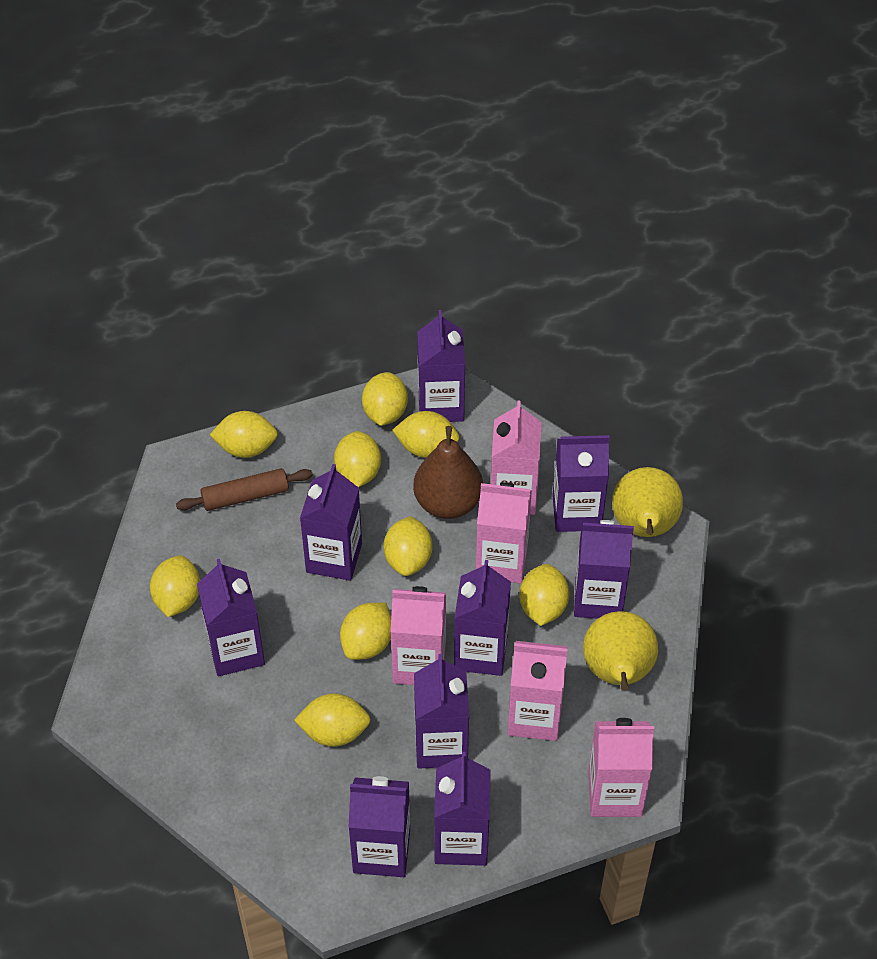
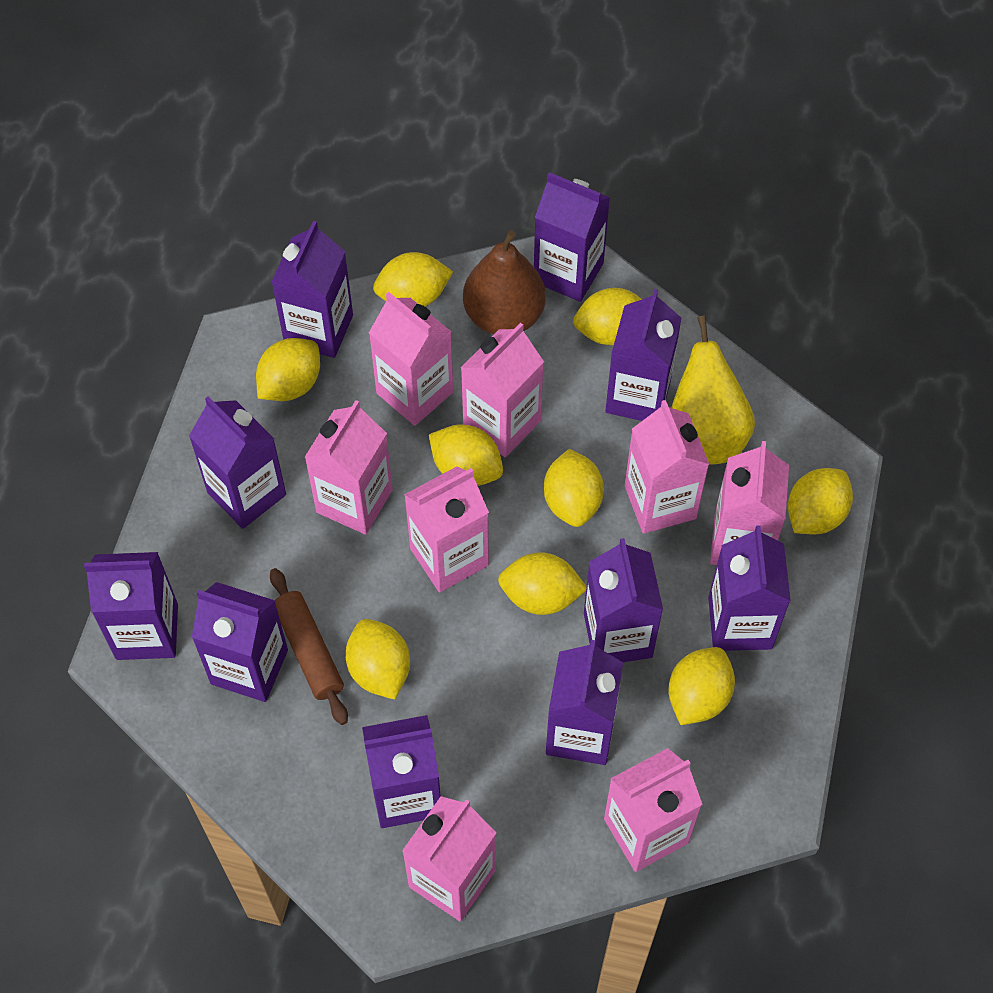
pink carton: 5 -> 8
purple carton: 9 -> 10
yellow pear: 2 -> 1

